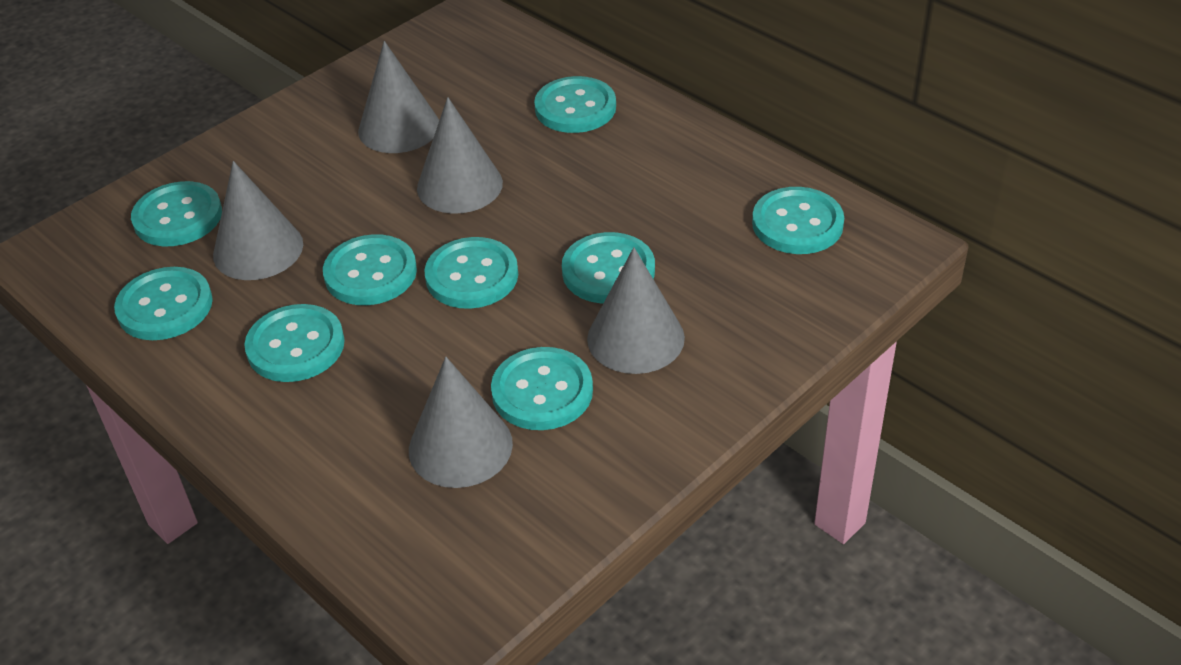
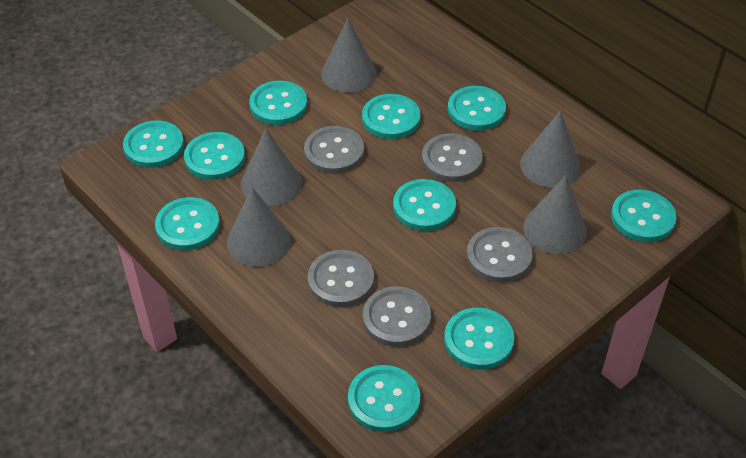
grey button: 0 -> 5
turquoise button: 9 -> 10

